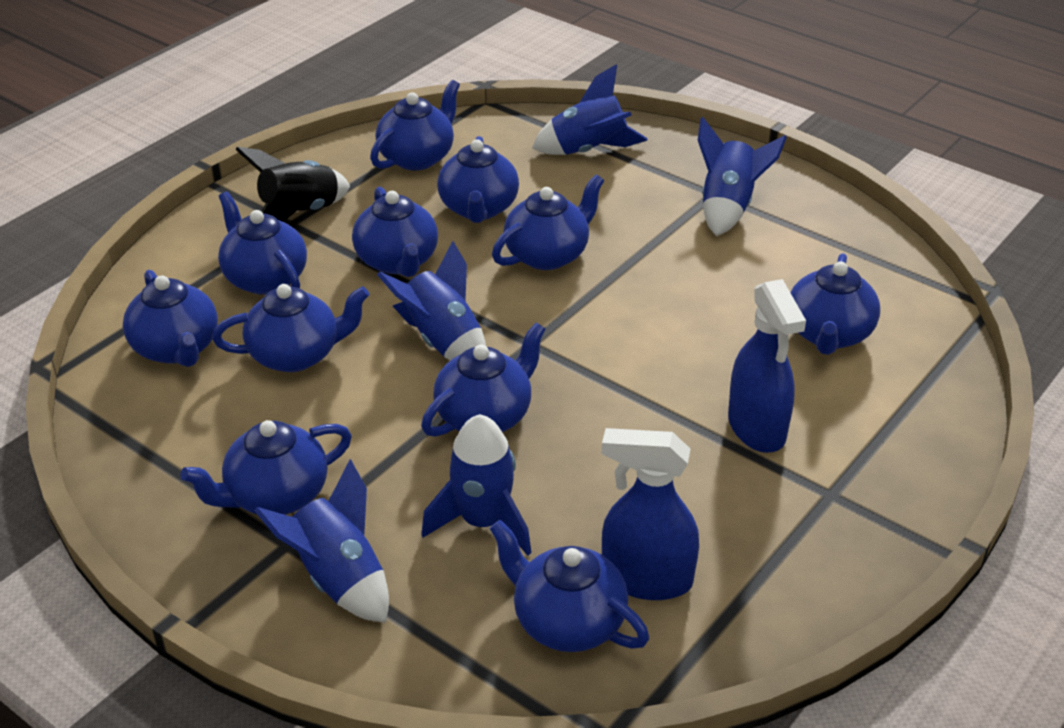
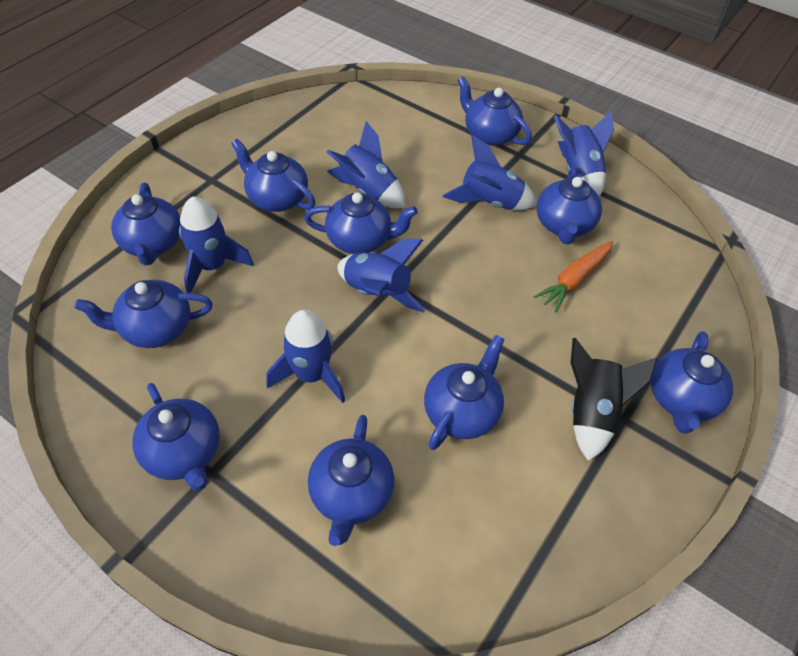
blue rocket: 5 -> 6
blue spray bottle: 2 -> 0
blue teapot: 11 -> 10
orange carrot: 0 -> 1

